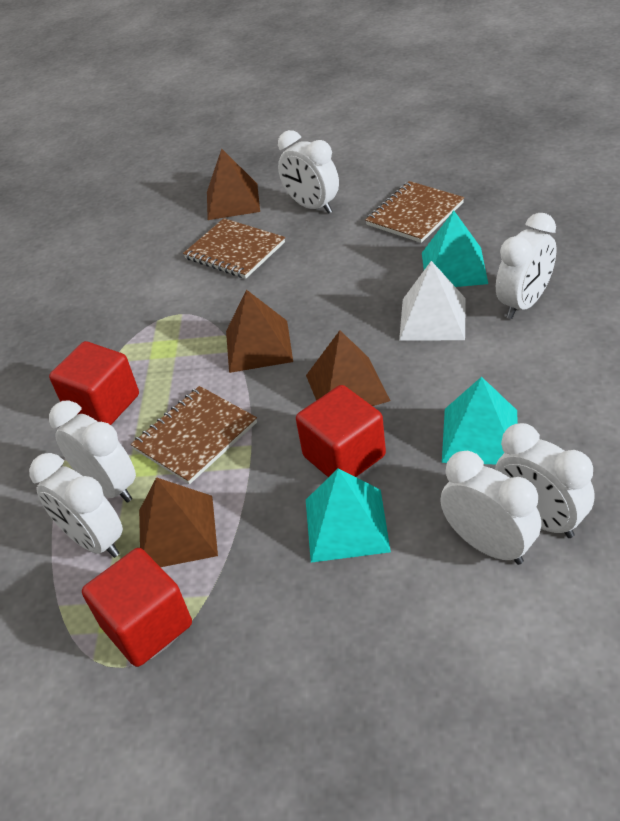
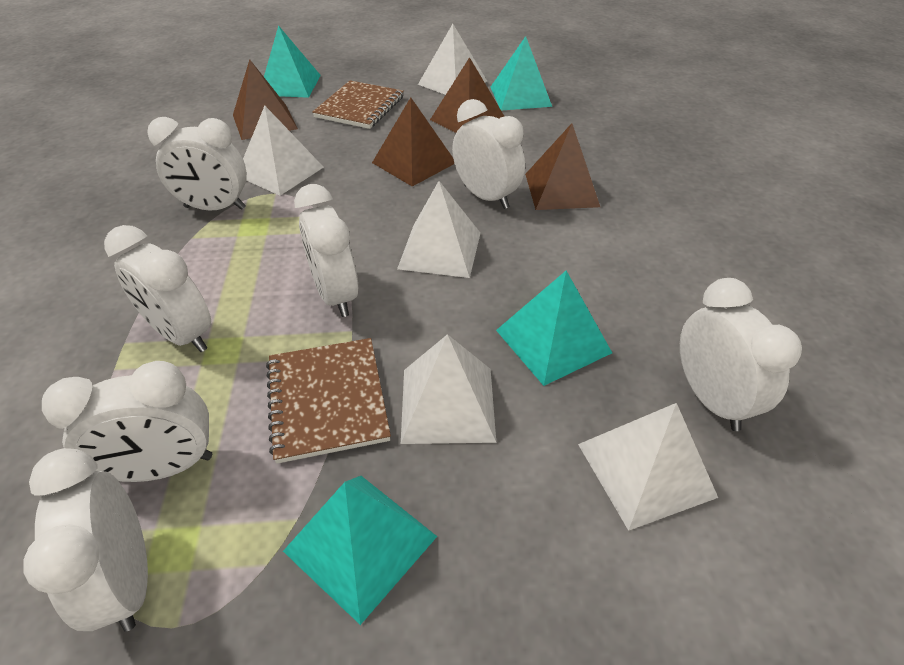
brown notebook: 3 -> 2
red cube: 3 -> 0
turquoise pyramid: 3 -> 4
white clock: 6 -> 7
white pyramid: 1 -> 5

